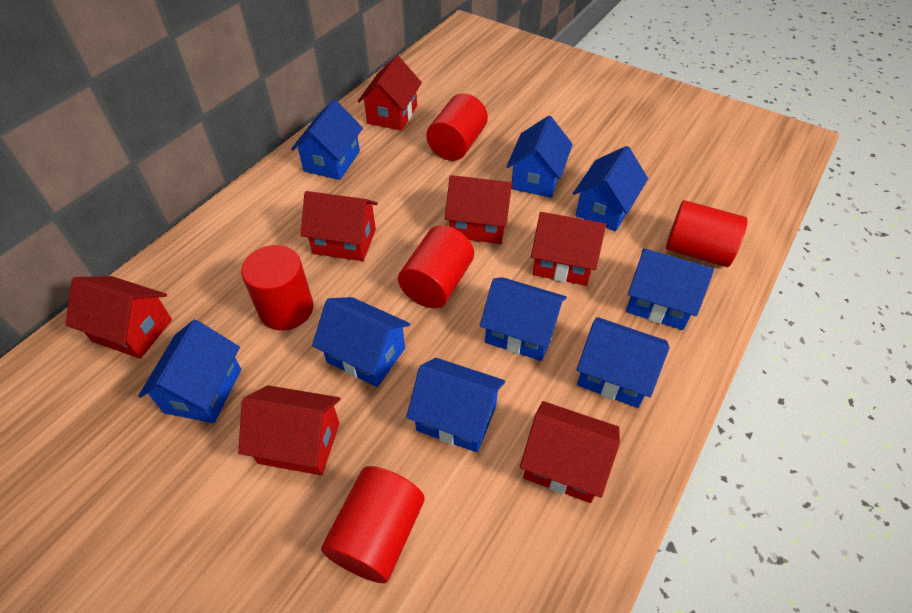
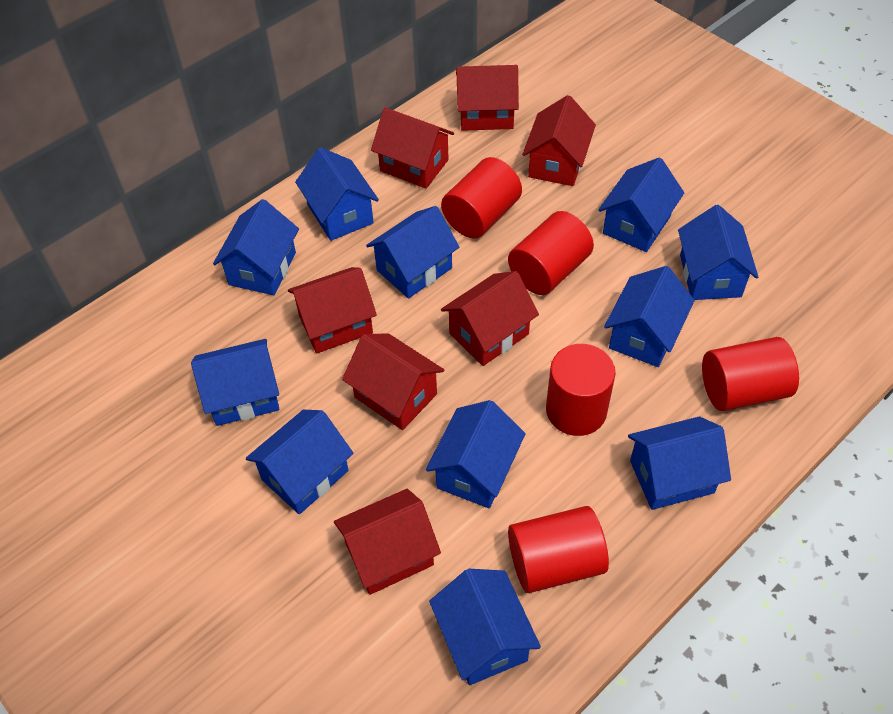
blue house: 9 -> 11

